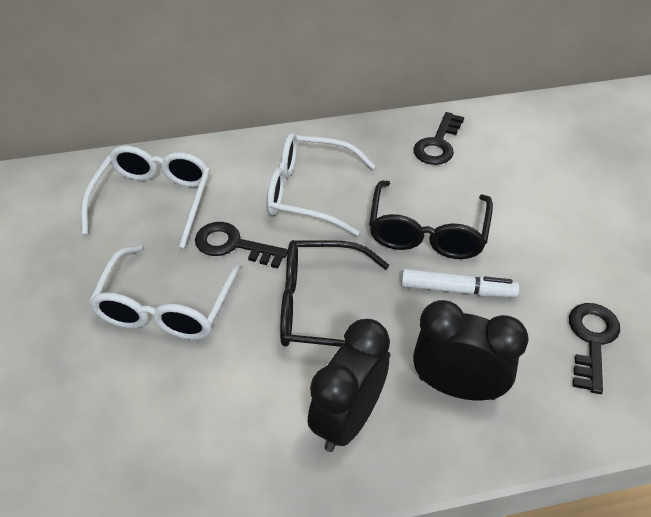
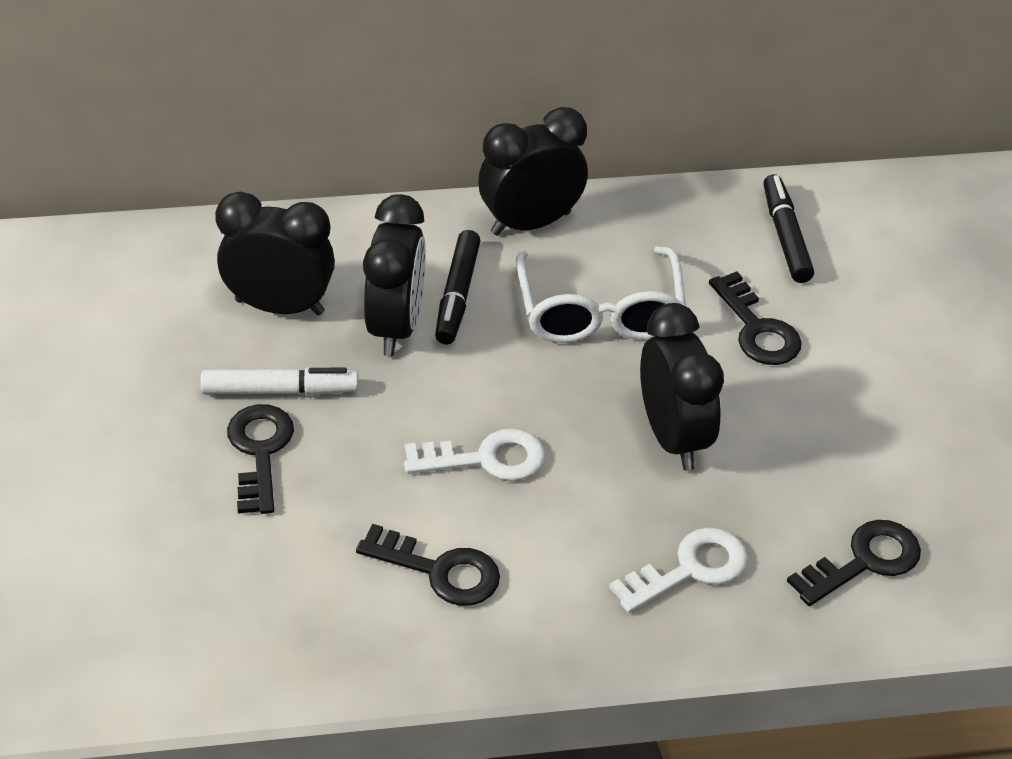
black clock: 2 -> 4
black glasses: 2 -> 0
black key: 3 -> 4
black marker: 0 -> 2
white glasses: 3 -> 1
white key: 0 -> 2

